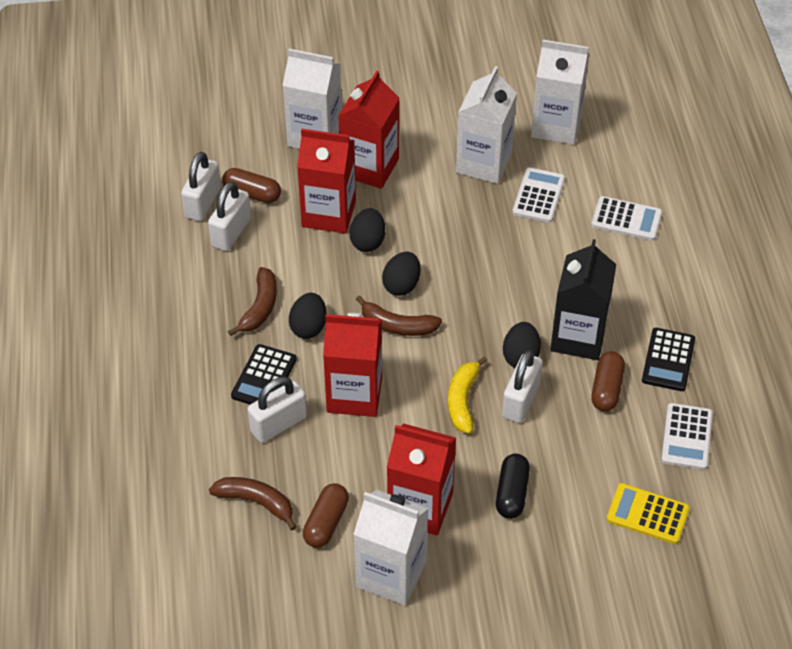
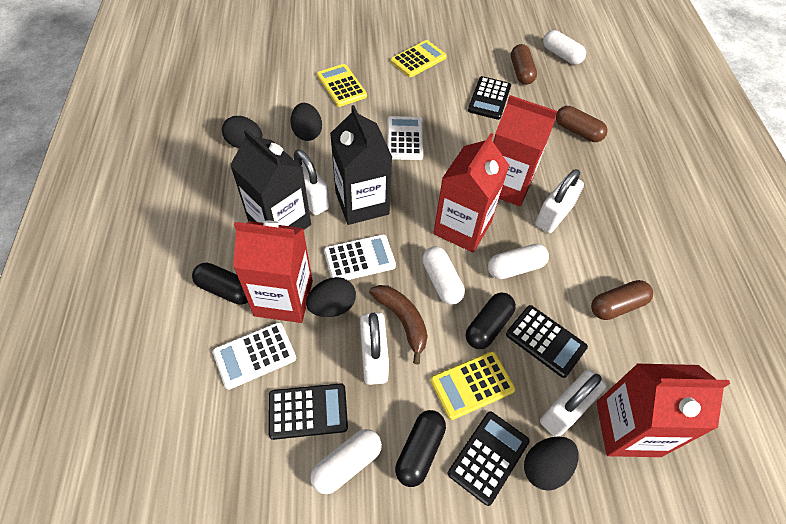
black calculator: 2 -> 4
black capsule: 1 -> 3
black carton: 1 -> 2
brown banana: 3 -> 1
white capsule: 0 -> 4
white carton: 4 -> 0
yellow banana: 1 -> 0
yellow calculator: 1 -> 3

